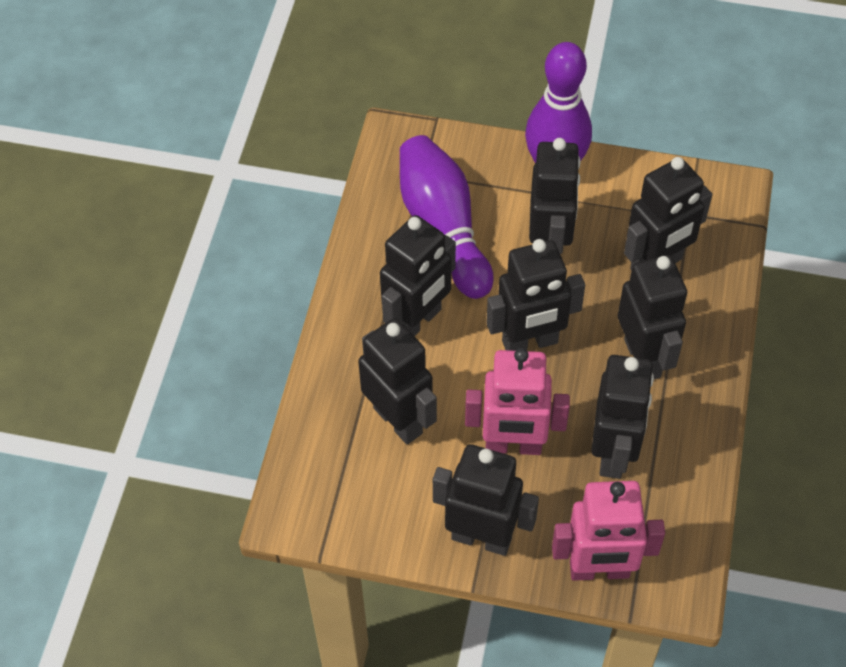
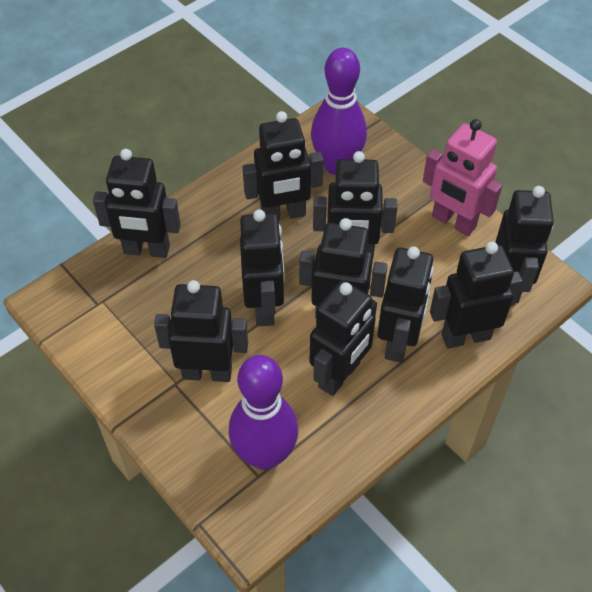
black robot: 8 -> 10
pink robot: 2 -> 1

